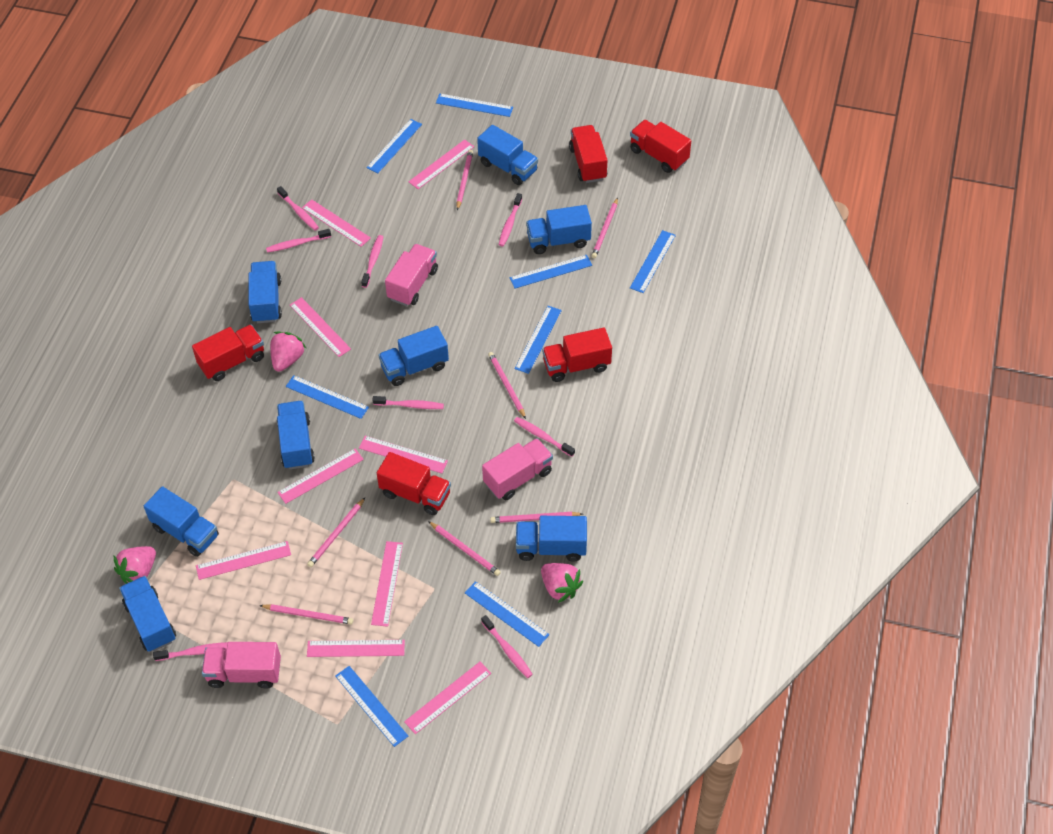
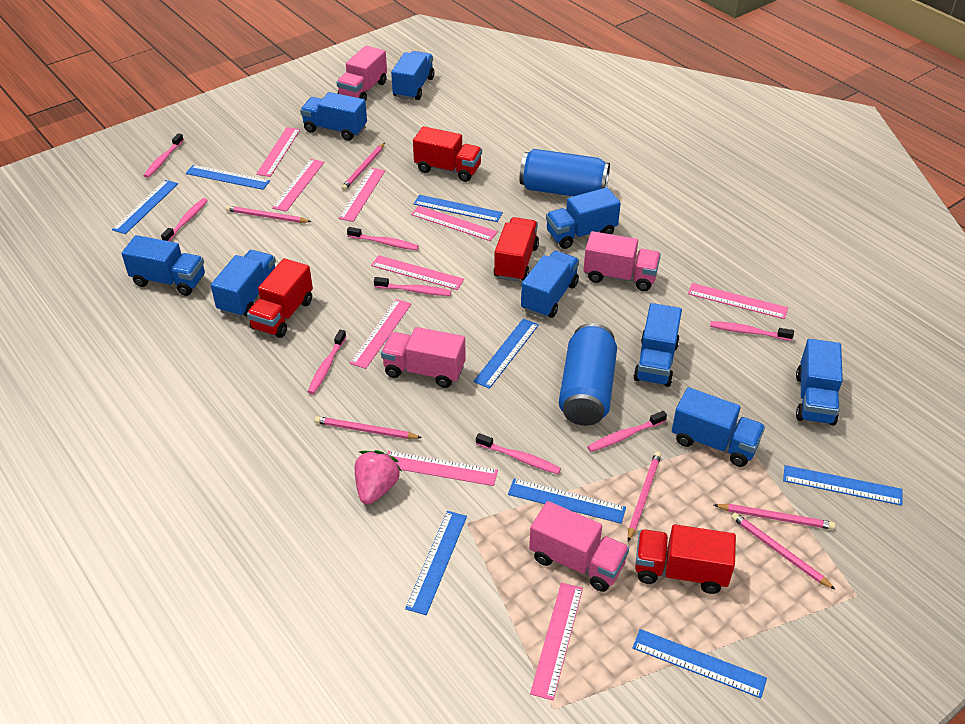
blue can: 0 -> 2
blue truck: 8 -> 9
pink pencil: 7 -> 6
pink strawberry: 3 -> 1
pink truck: 3 -> 4
red truck: 5 -> 4

